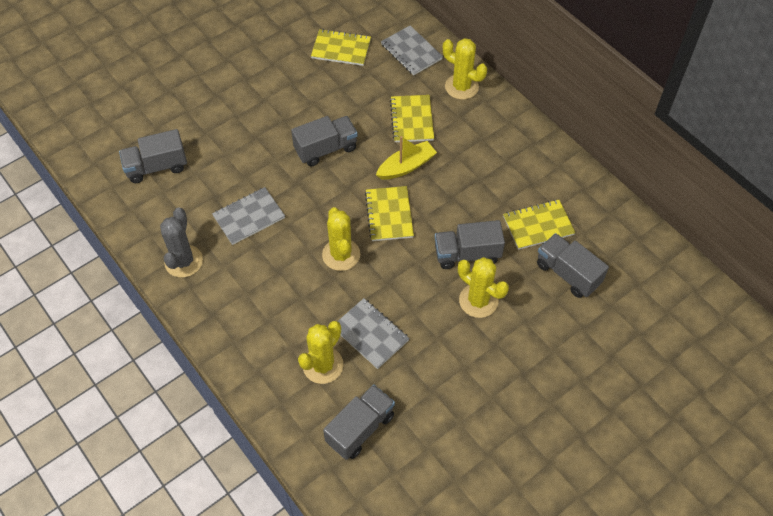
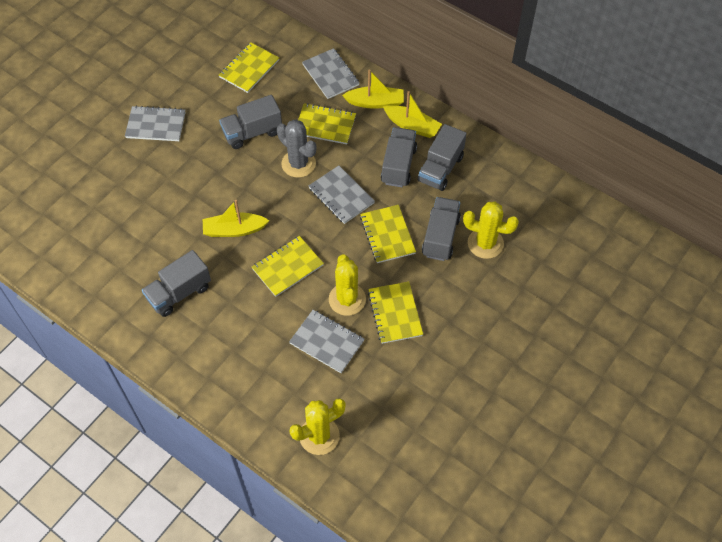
grey notebook: 3 -> 4
yellow boat: 1 -> 3
yellow cactus: 4 -> 3
yellow notebook: 4 -> 5

